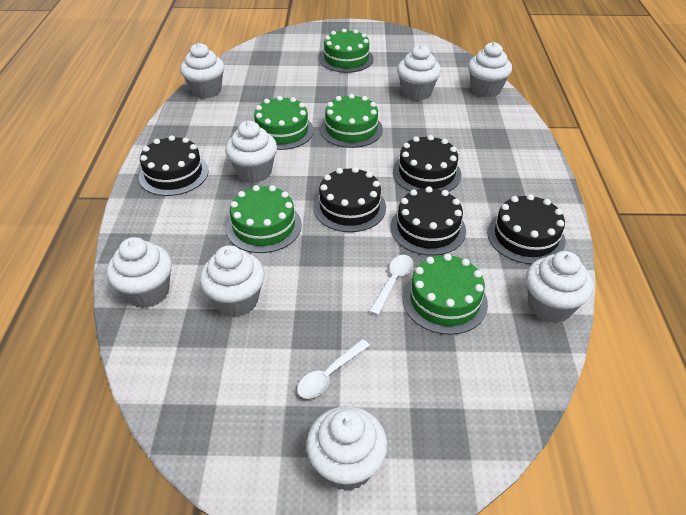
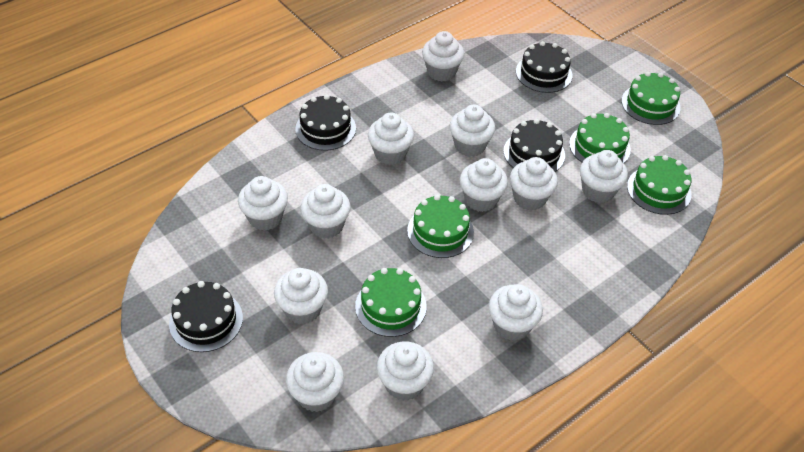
black cake: 5 -> 4
white cupcake: 8 -> 12
white spoon: 2 -> 0

